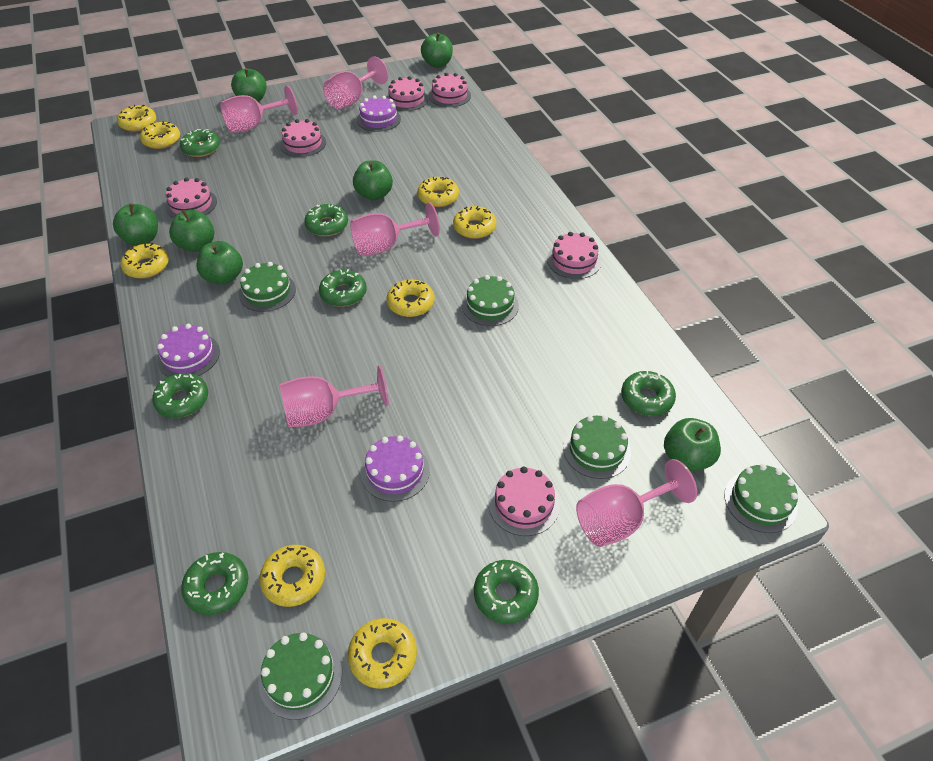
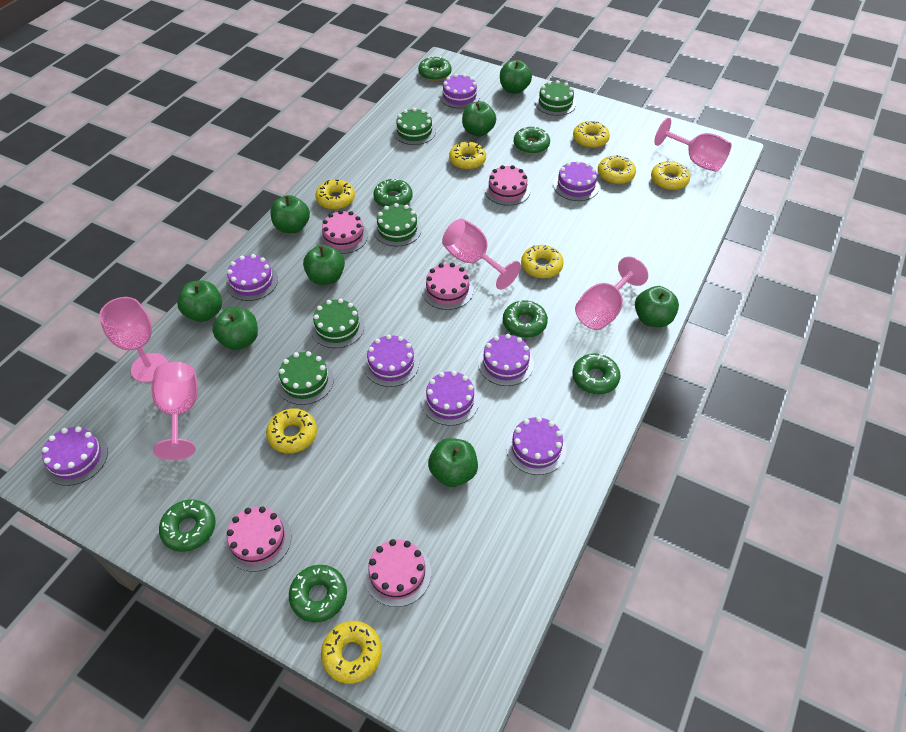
green apple: 7 -> 8
pink cake: 6 -> 5
purple cake: 3 -> 8

